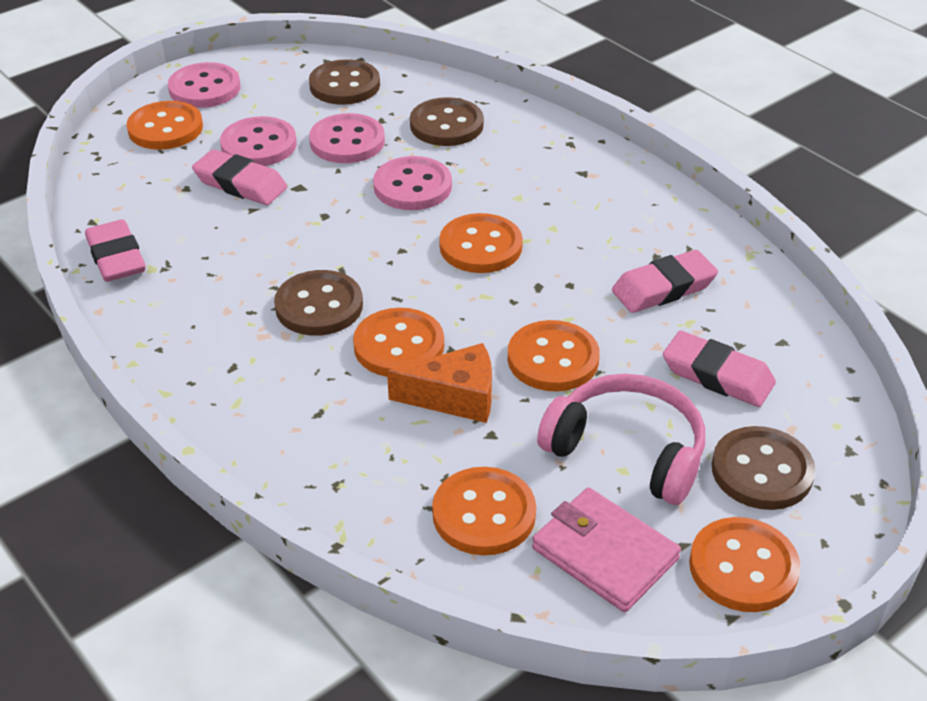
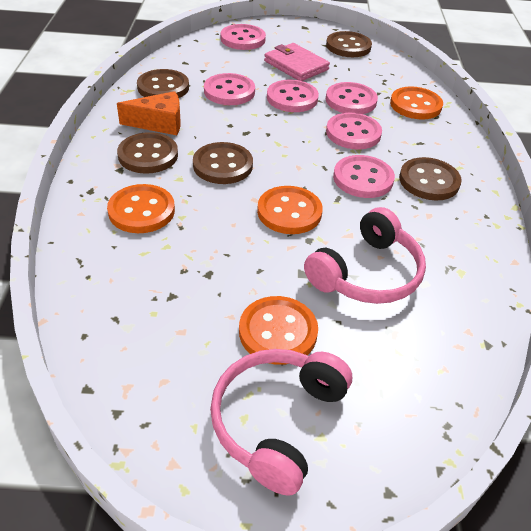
brown button: 4 -> 5
orange button: 6 -> 4
pink button: 4 -> 6
pink eraser: 4 -> 0
pink headphones: 1 -> 2

